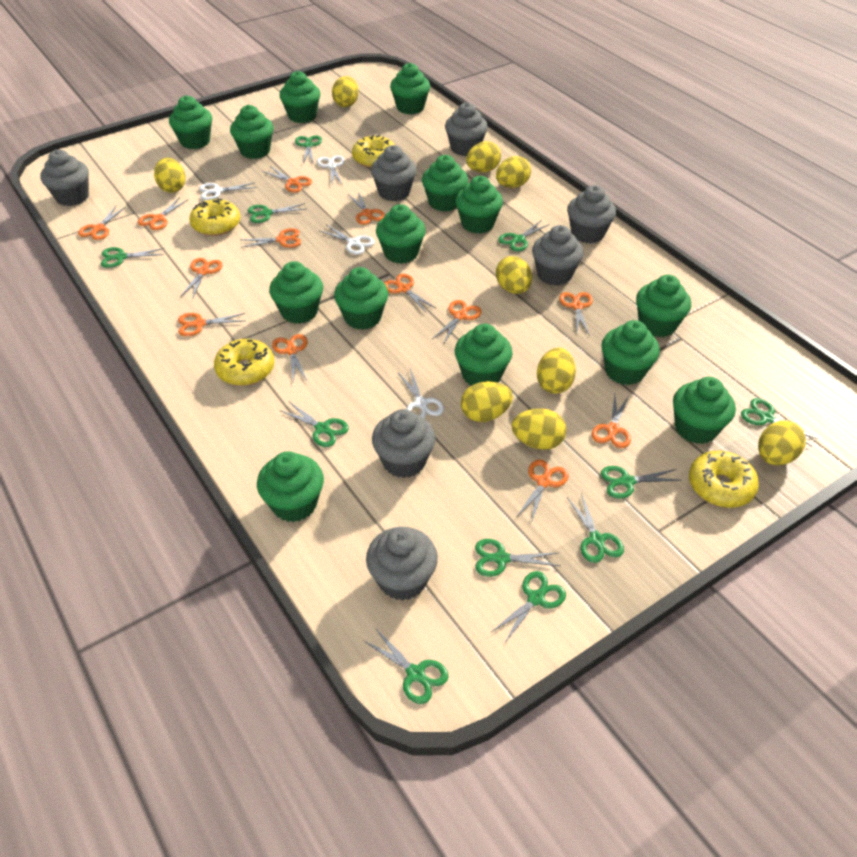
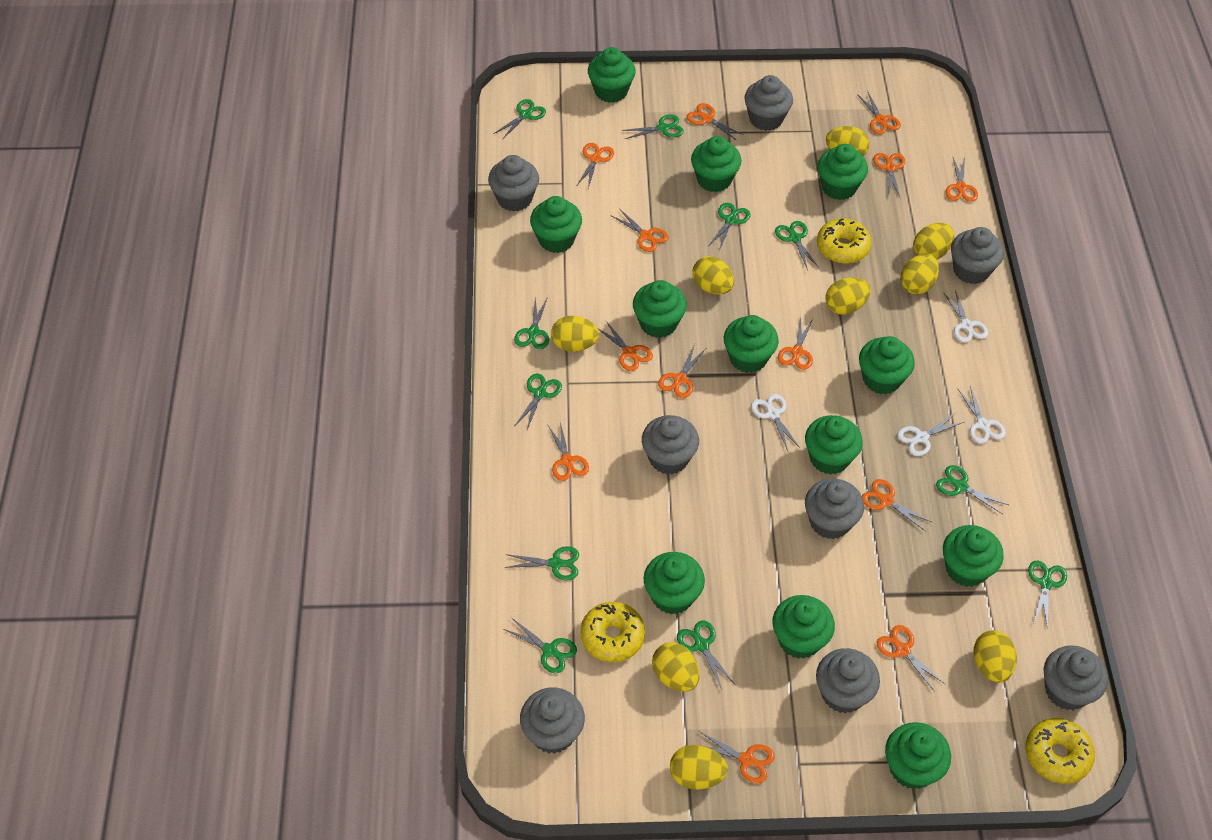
green cupcake: 14 -> 12
grey cupcake: 7 -> 8
yellow donut: 4 -> 3

